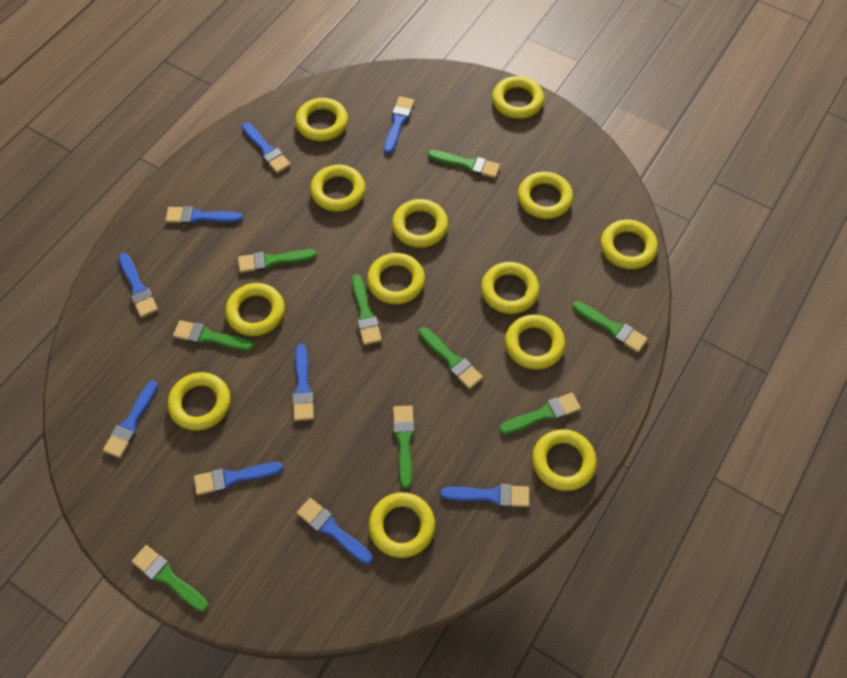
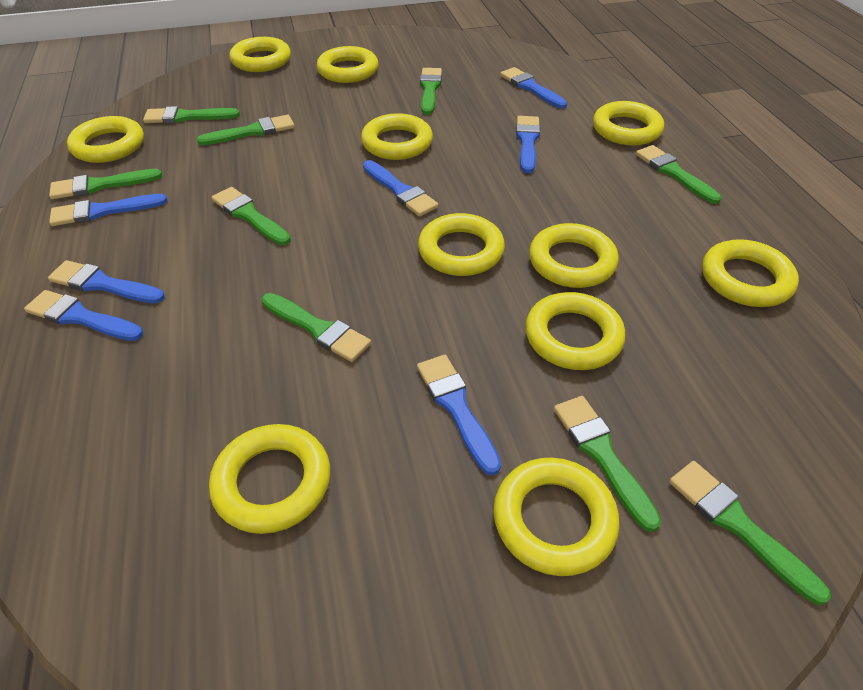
blue brush: 9 -> 7
yellow ring: 13 -> 11

